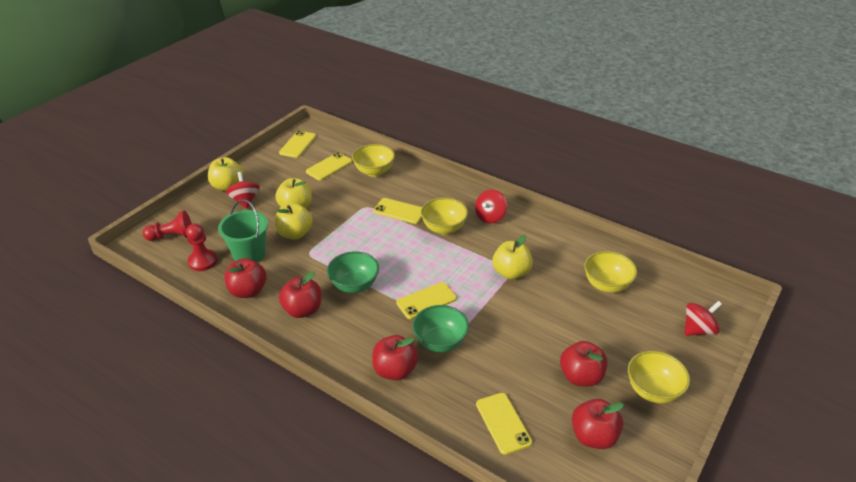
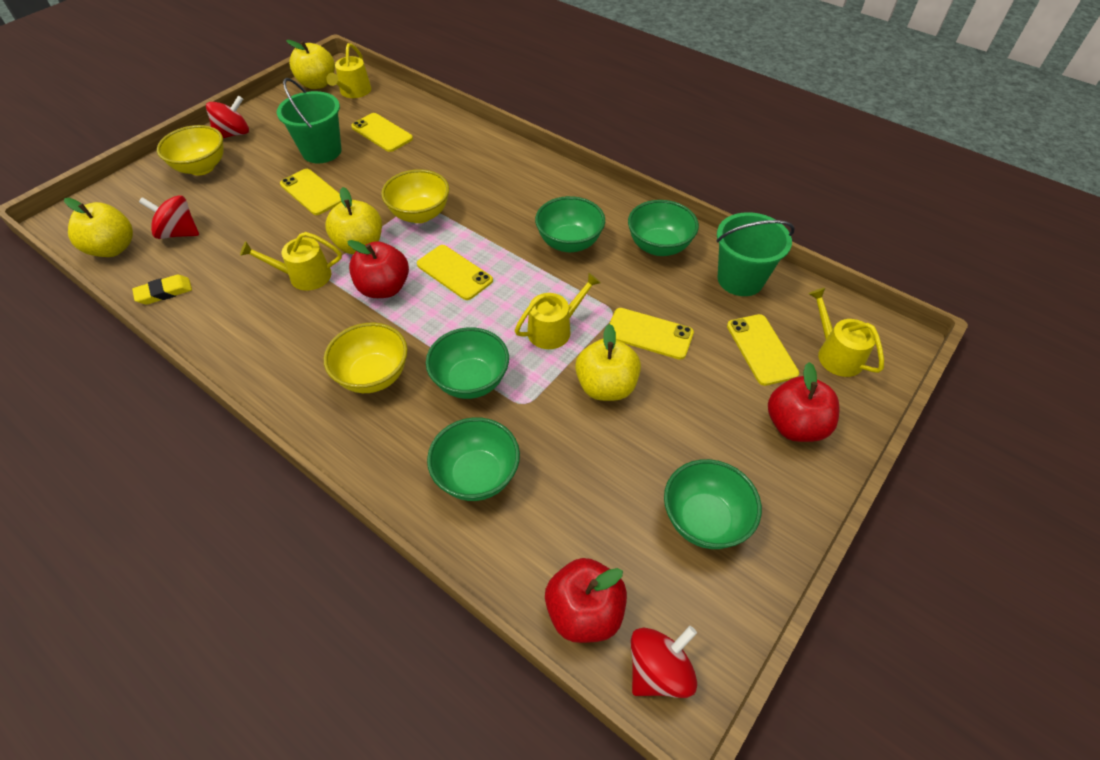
green bowl: 2 -> 5
green bucket: 1 -> 2
red apple: 5 -> 3
red pawn: 2 -> 0
yellow bowl: 4 -> 3
yellow eraser: 0 -> 1
yellow watering can: 0 -> 4

